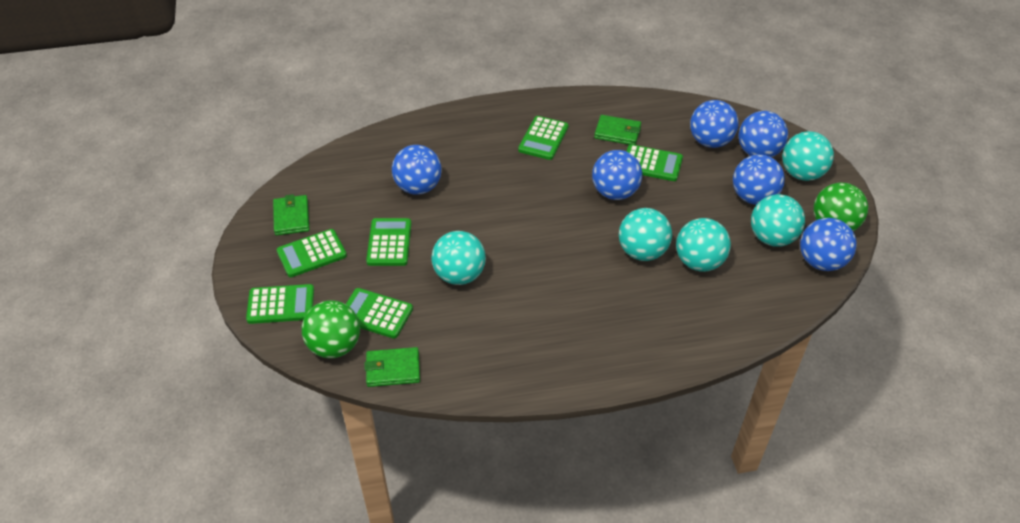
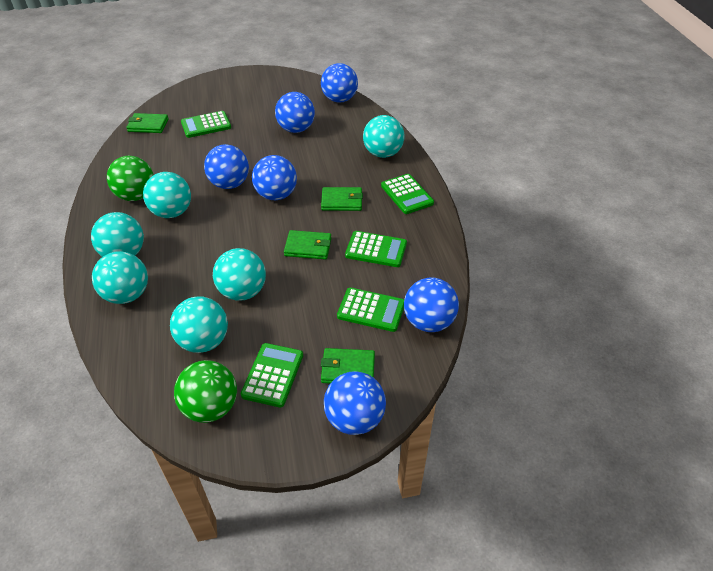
green calculator: 6 -> 5
green wallet: 3 -> 4
turquoise ball: 5 -> 6

